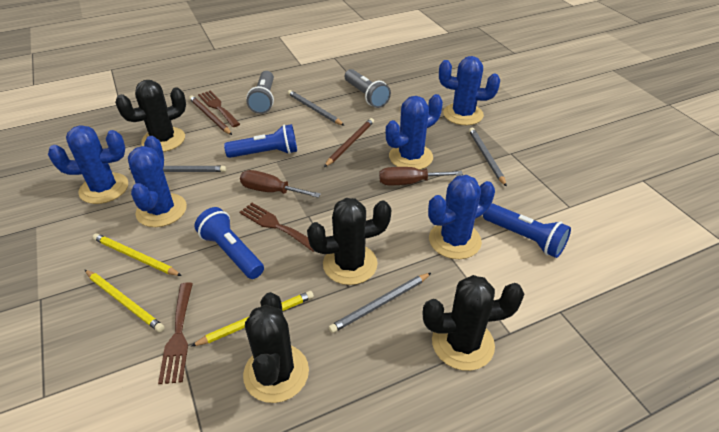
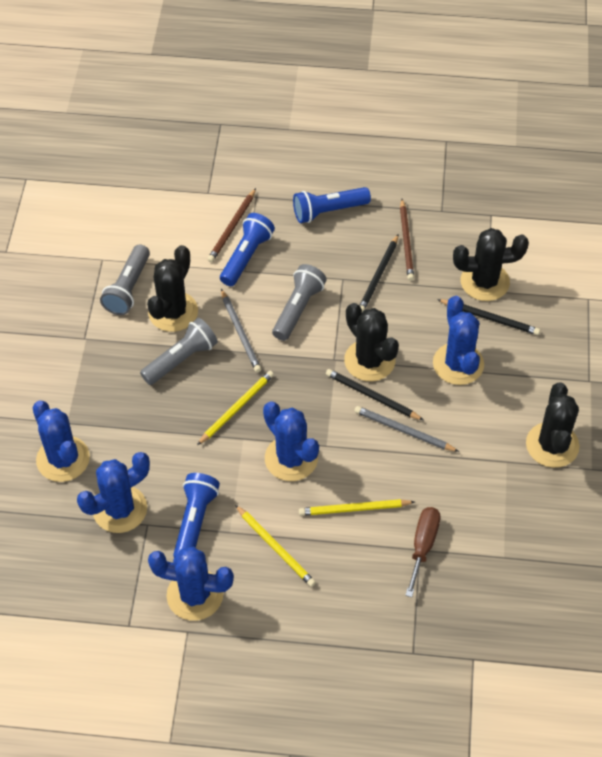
black pencil: 0 -> 3
brown fork: 3 -> 0
brown screwdriver: 2 -> 1
grey flashlight: 2 -> 3
grey pencil: 4 -> 2

